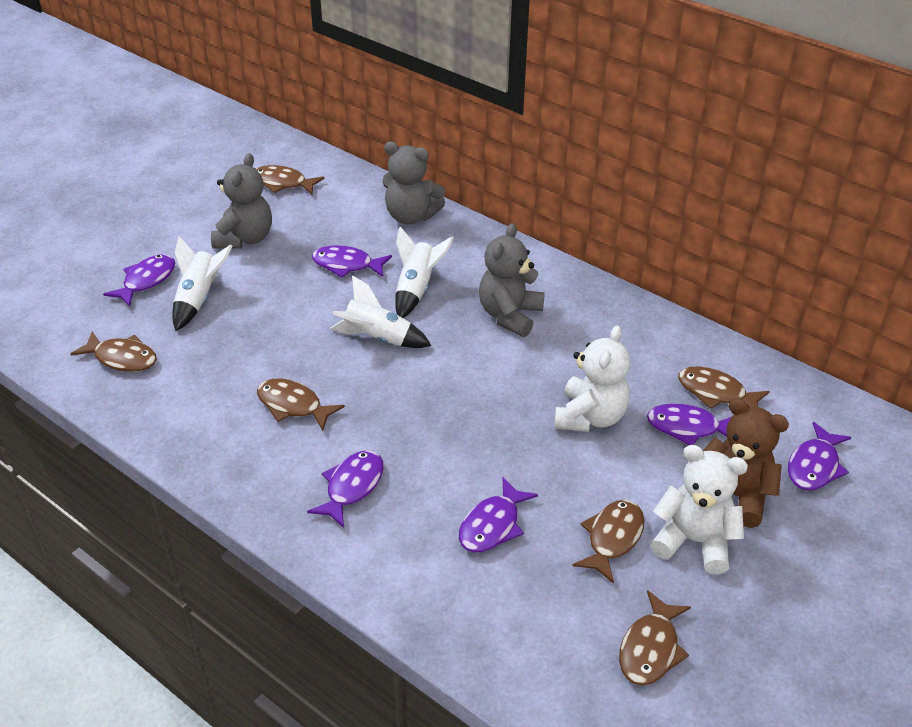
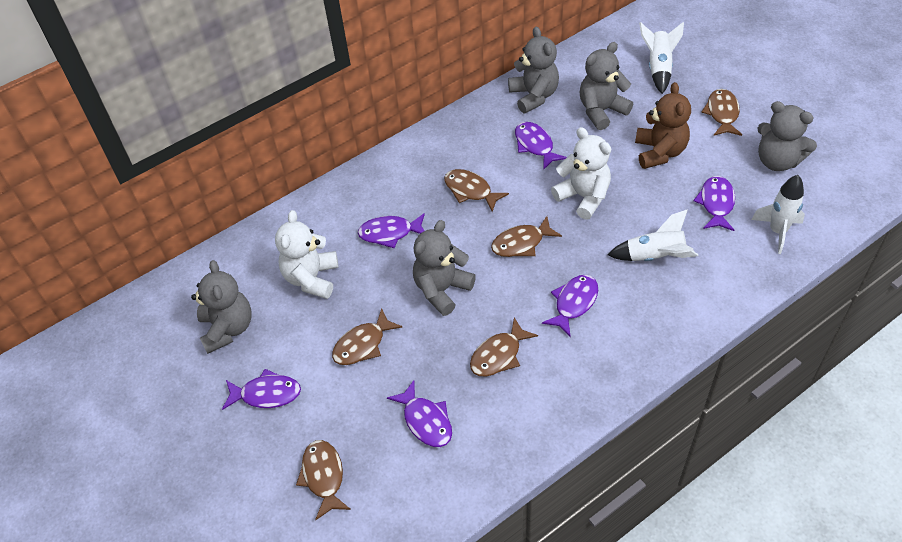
grey teddy bear: 3 -> 5

